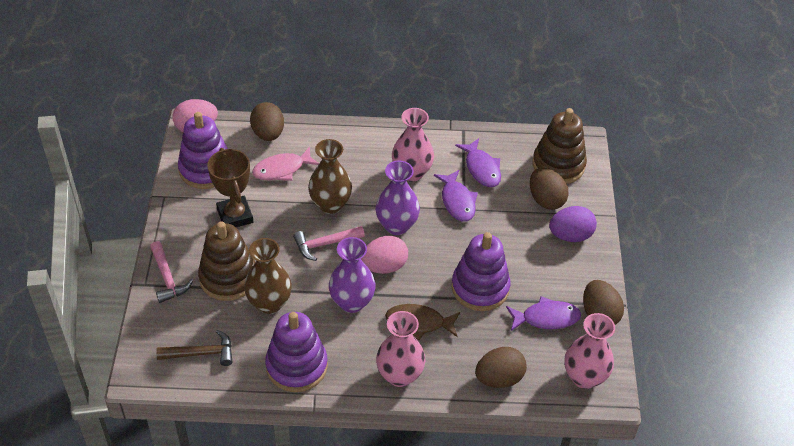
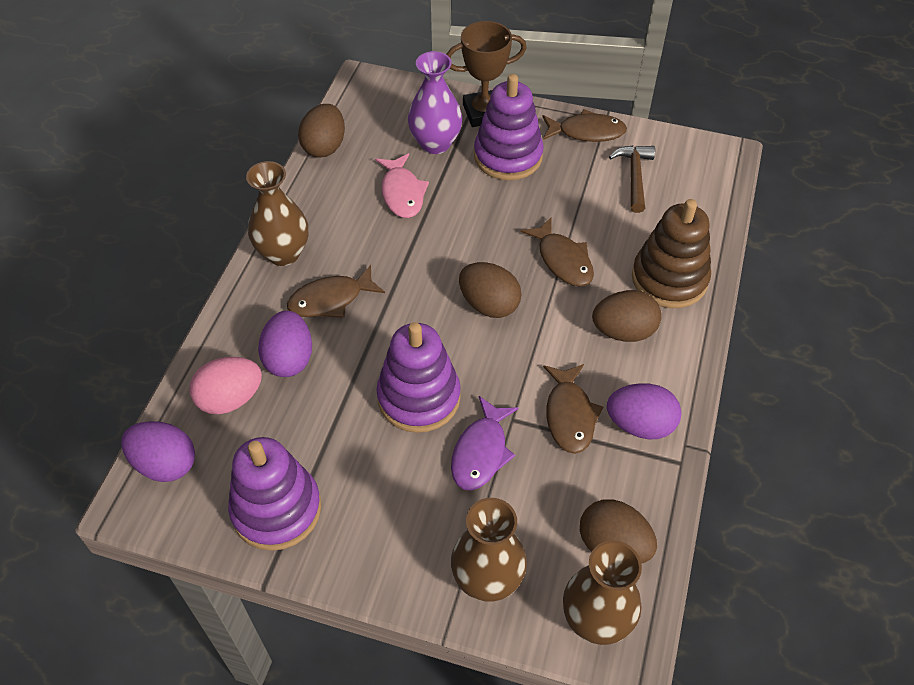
brown fish: 1 -> 4
brown stacking toy: 2 -> 1
brown vase: 2 -> 3
pink egg: 2 -> 1
pink hammer: 2 -> 0
pink vase: 3 -> 0
purple egg: 1 -> 3
purple fish: 3 -> 1
purple vase: 2 -> 1

